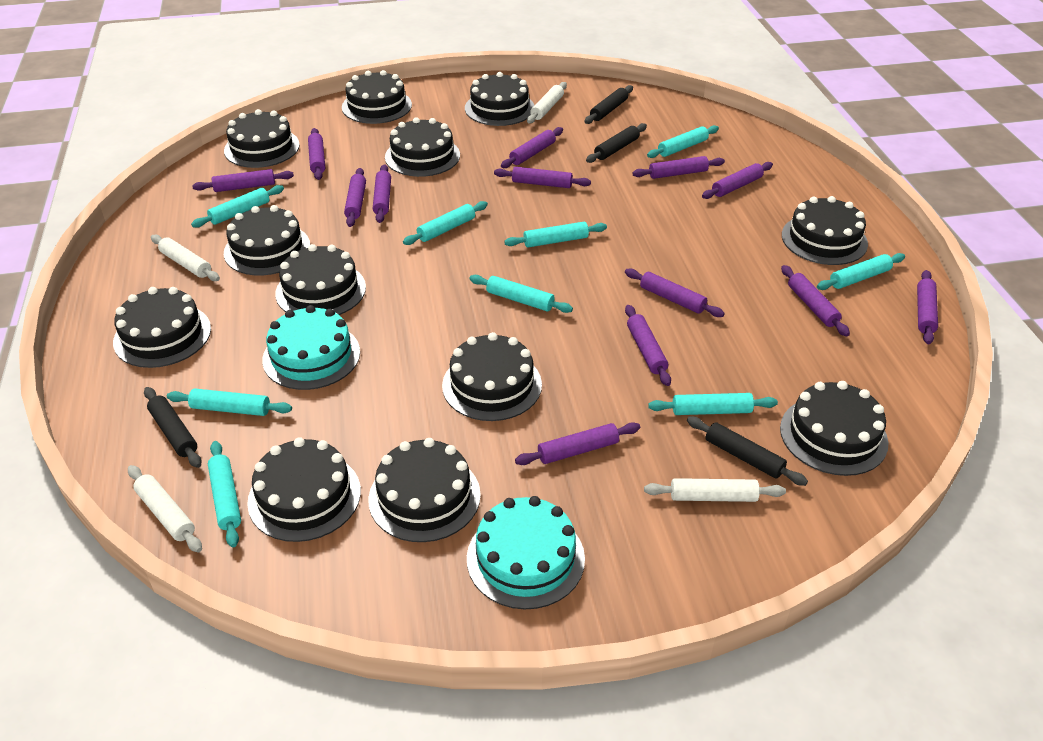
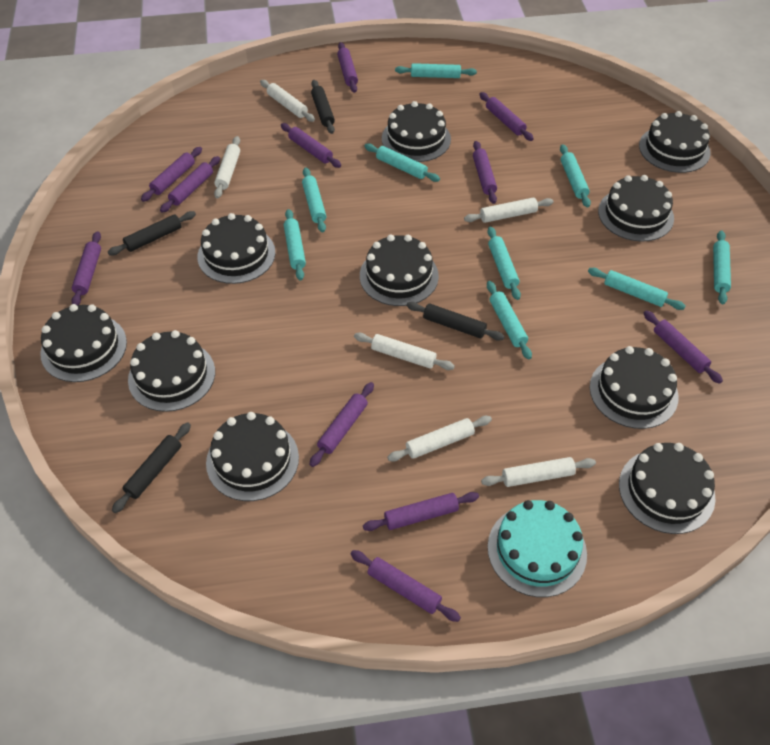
black cake: 12 -> 10
purple rolling pin: 13 -> 11
turquoise cake: 2 -> 1
white rolling pin: 4 -> 6

